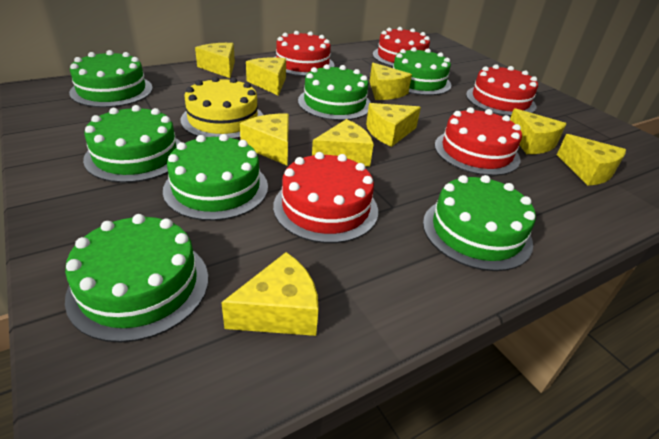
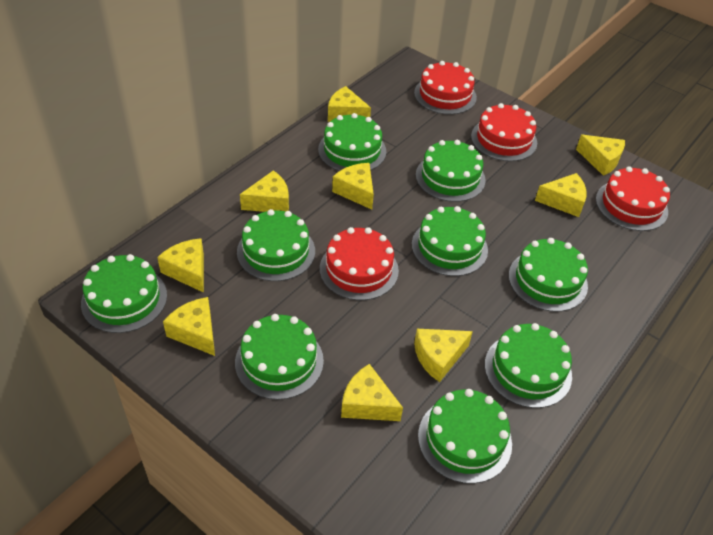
green cake: 7 -> 9
red cake: 5 -> 4
yellow cake: 1 -> 0

